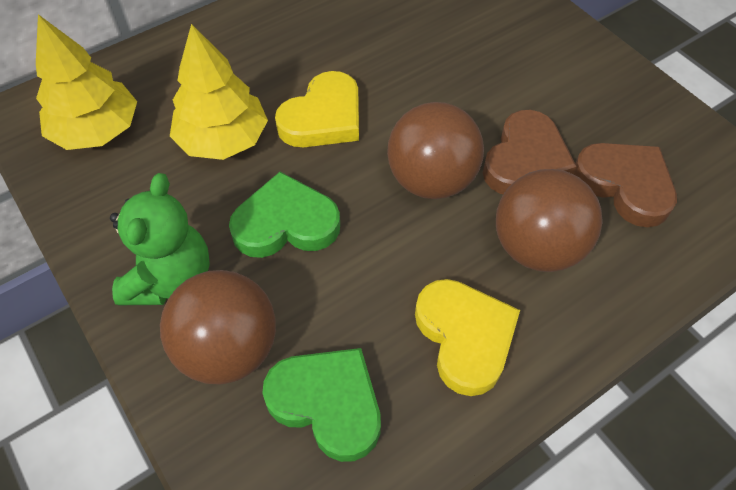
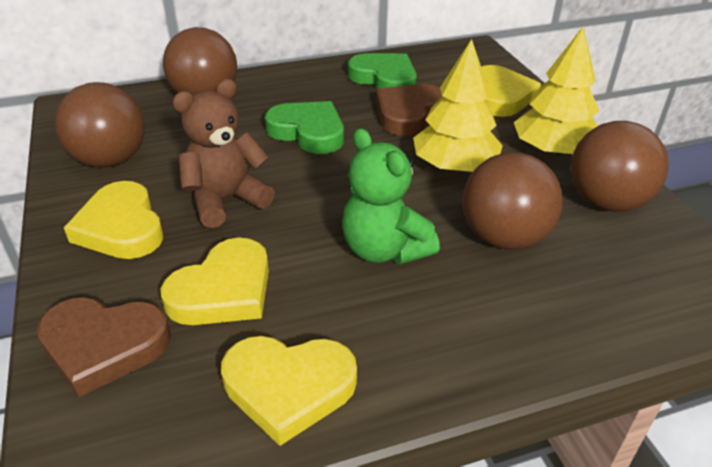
brown ball: 3 -> 4
brown teddy bear: 0 -> 1
yellow heart: 2 -> 4

